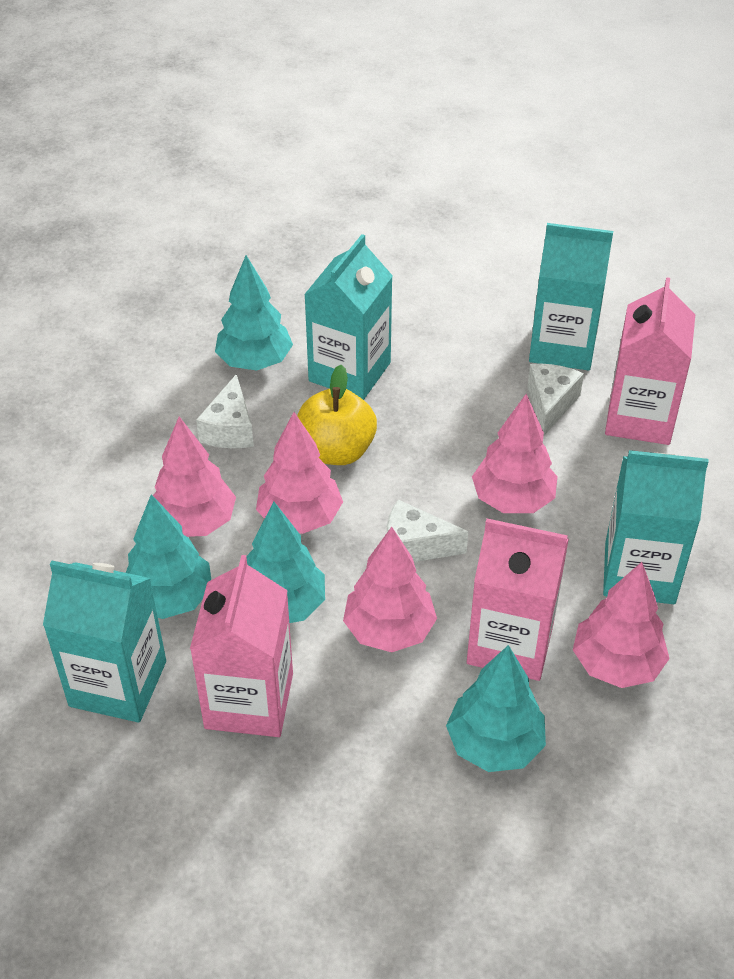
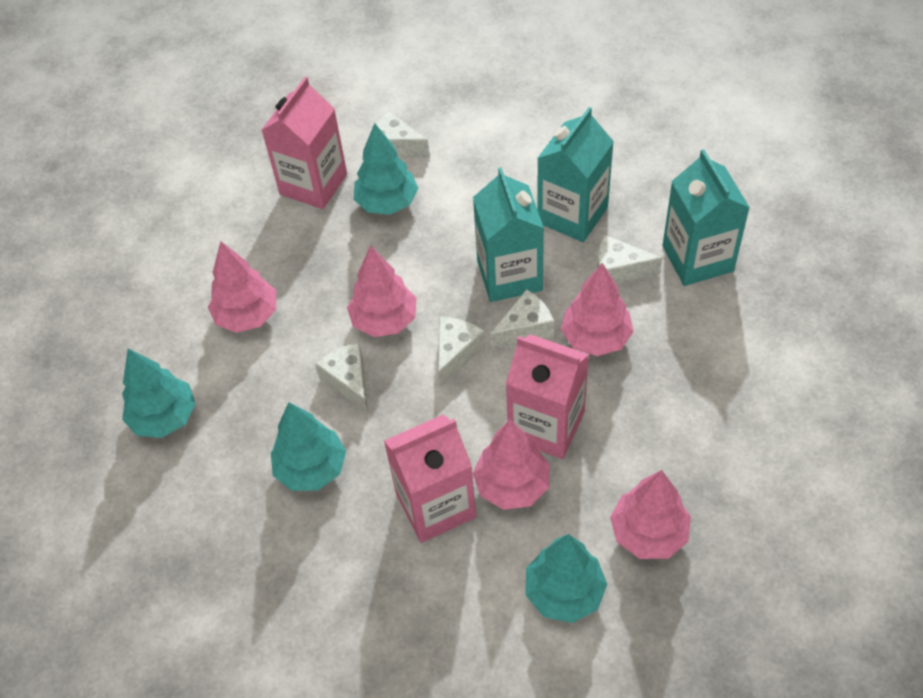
turquoise carton: 4 -> 3
white cheese: 3 -> 5
yellow apple: 1 -> 0

